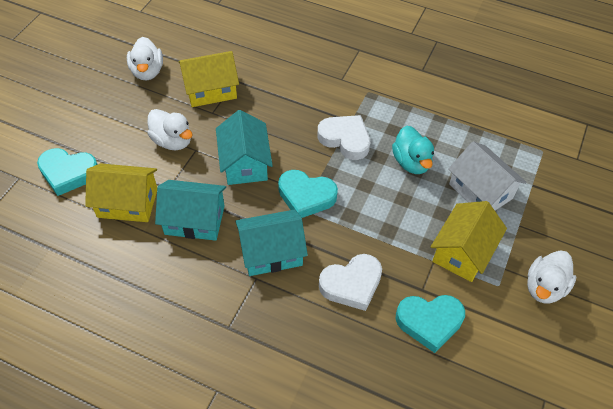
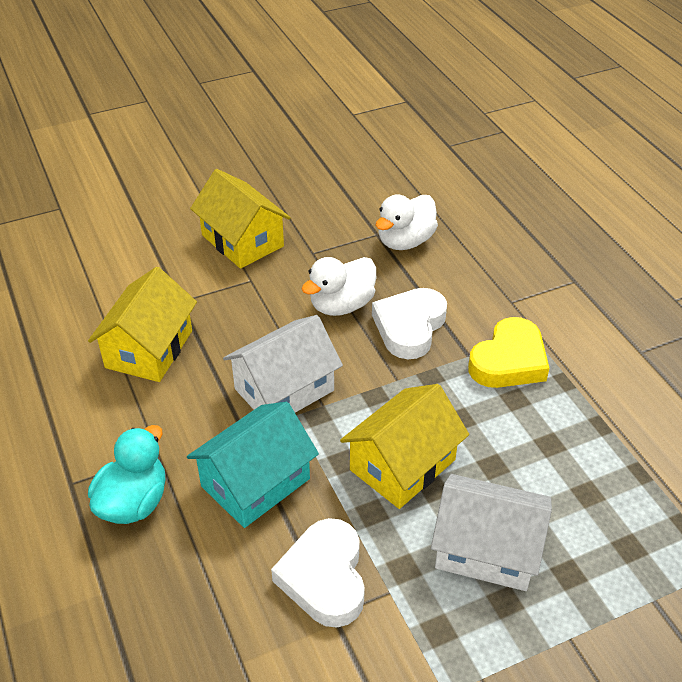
turquoise heart: 3 -> 0
turquoise house: 3 -> 1
white duck: 3 -> 2
white house: 1 -> 2
yellow heart: 0 -> 1

